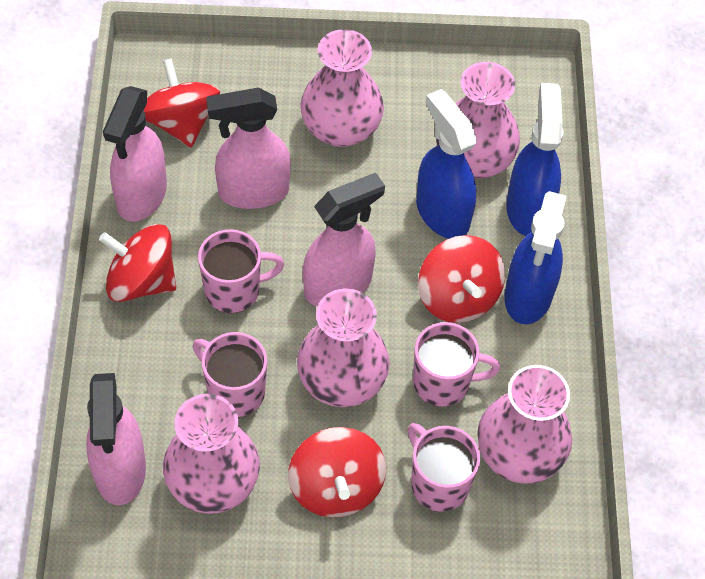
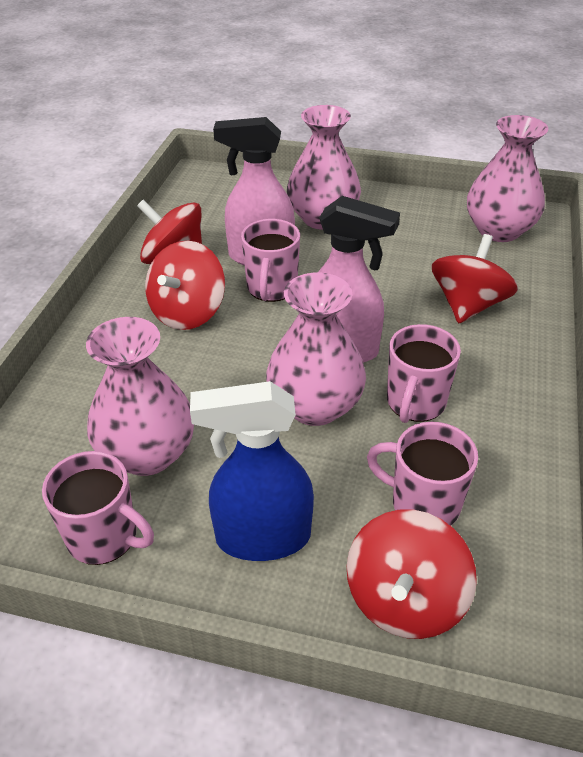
blue spray bottle: 3 -> 1
pink spray bottle: 4 -> 2
pink vase: 5 -> 4

